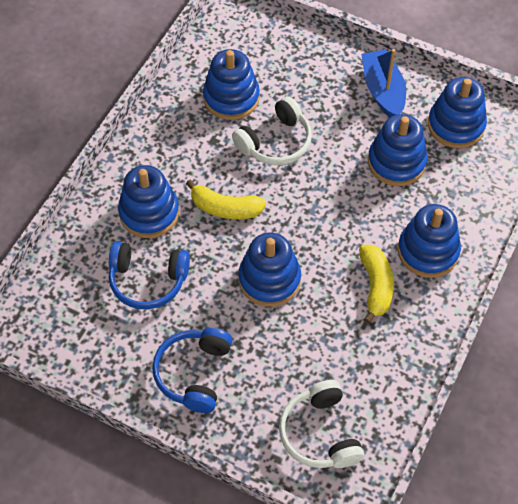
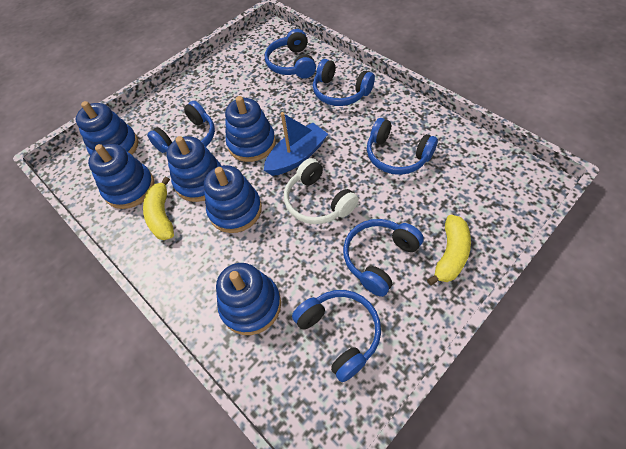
blue headphones: 2 -> 6
white headphones: 2 -> 1

